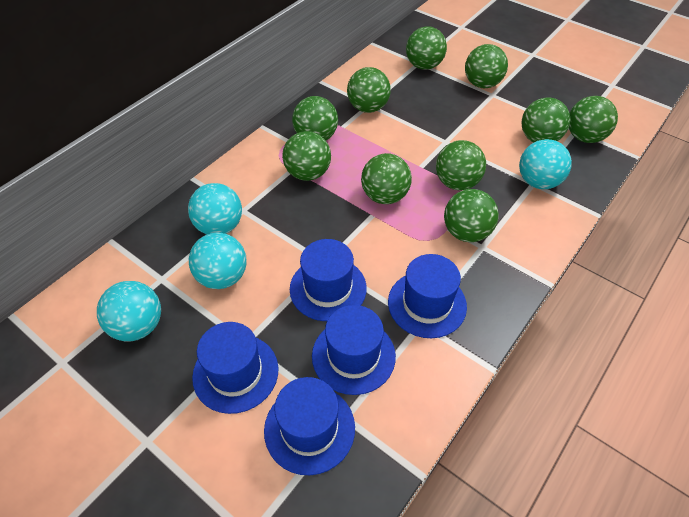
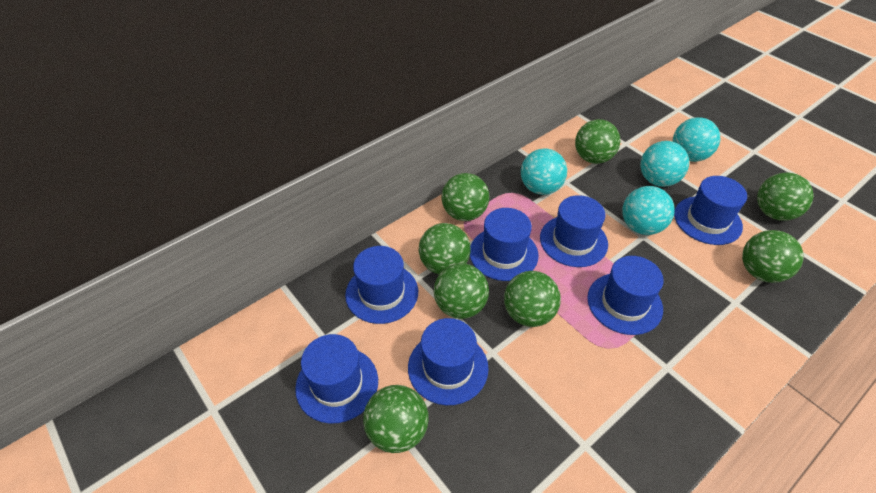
blue hat: 5 -> 7
green ball: 10 -> 8

